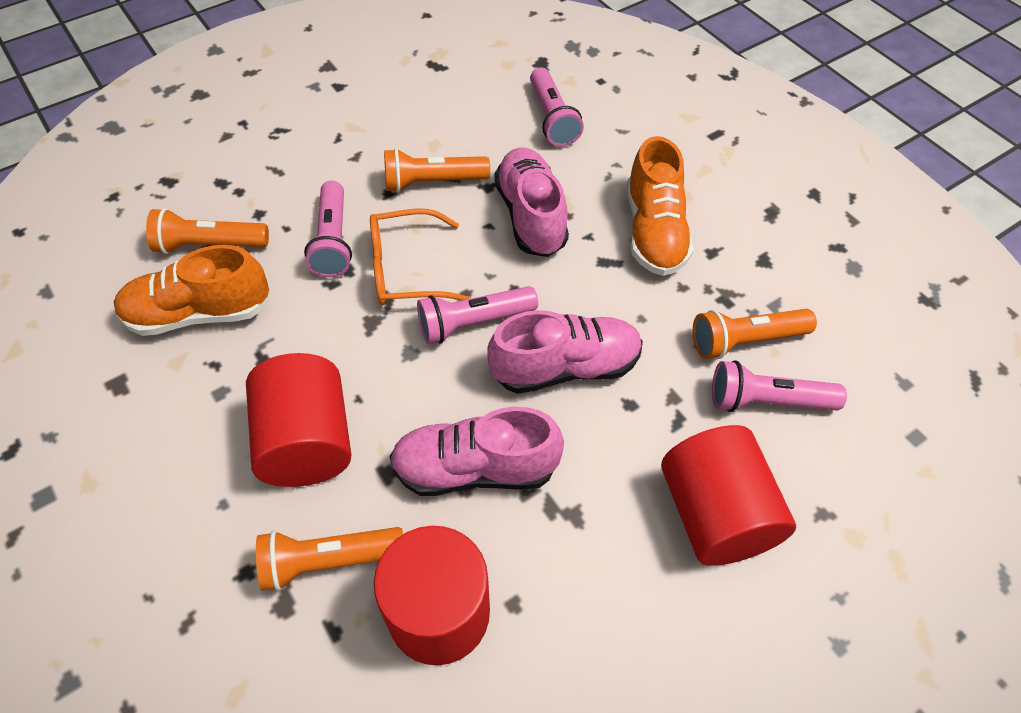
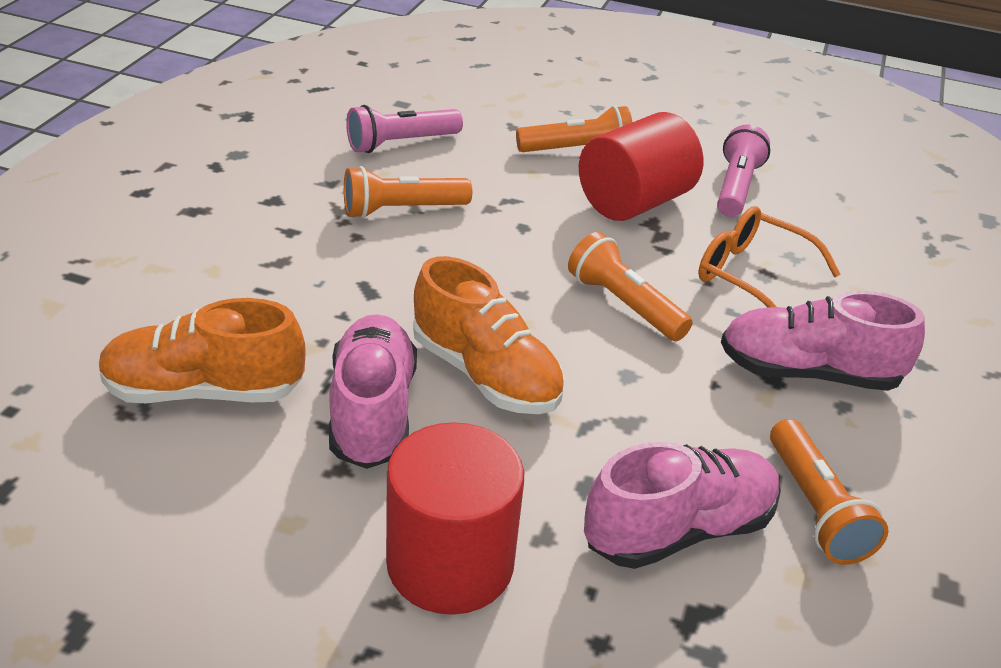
pink flashlight: 4 -> 2
red cylinder: 3 -> 2

